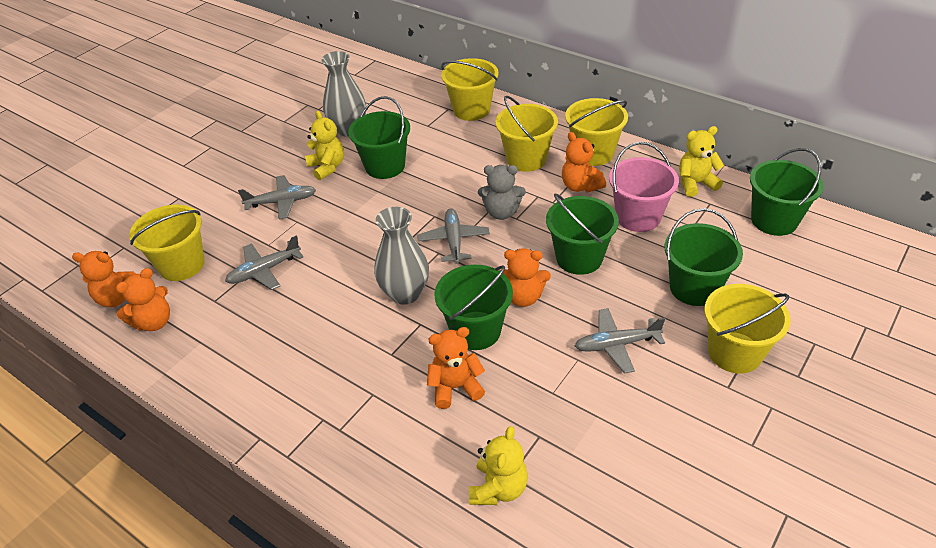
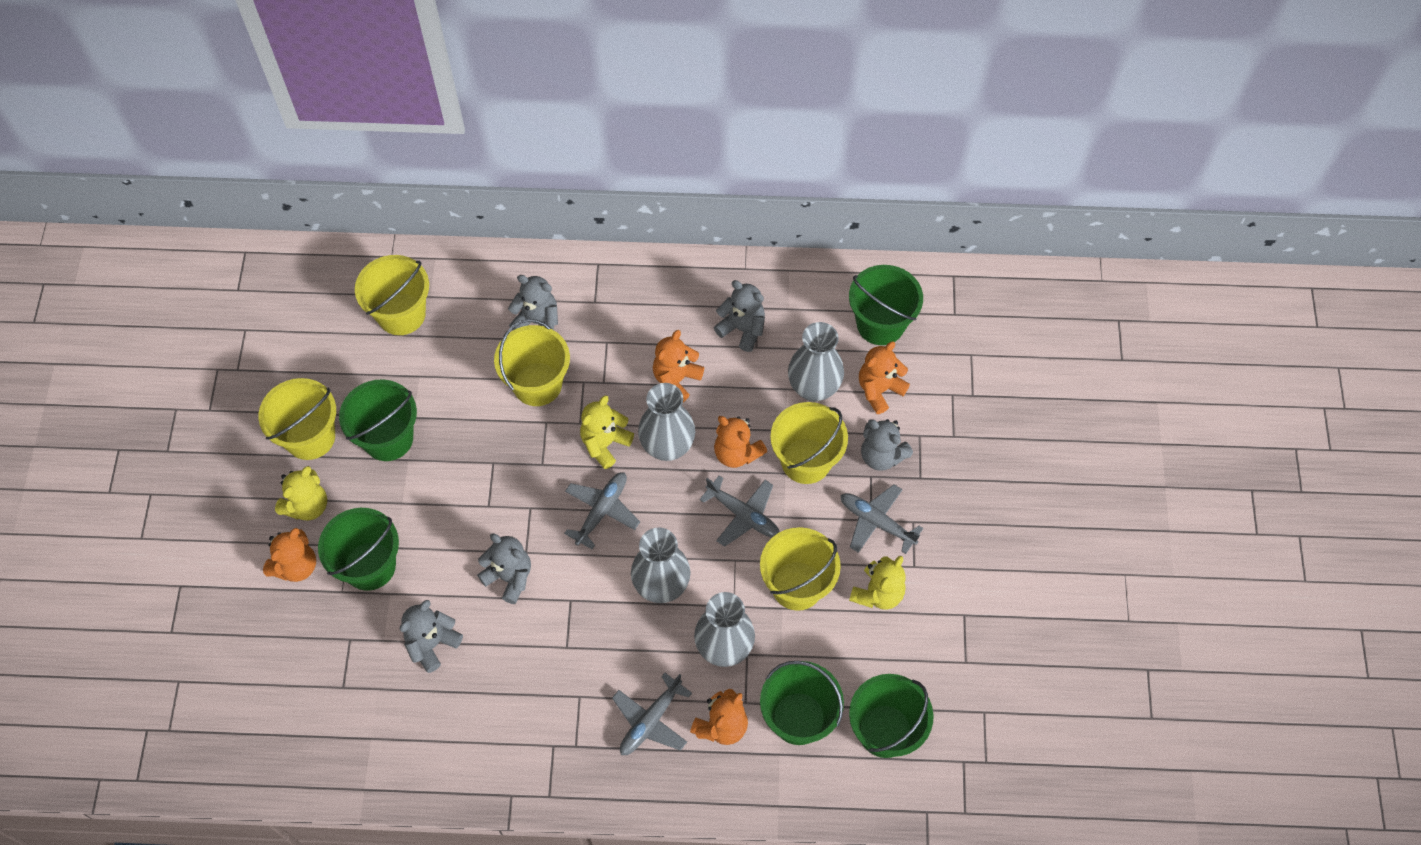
grey teddy bear: 1 -> 5
grey vase: 2 -> 4
pink bucket: 1 -> 0

